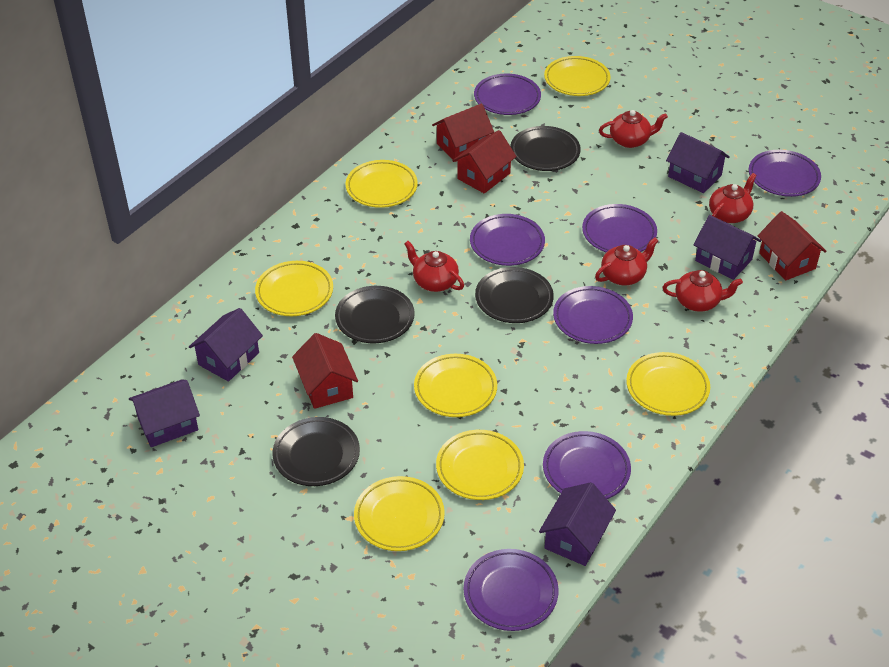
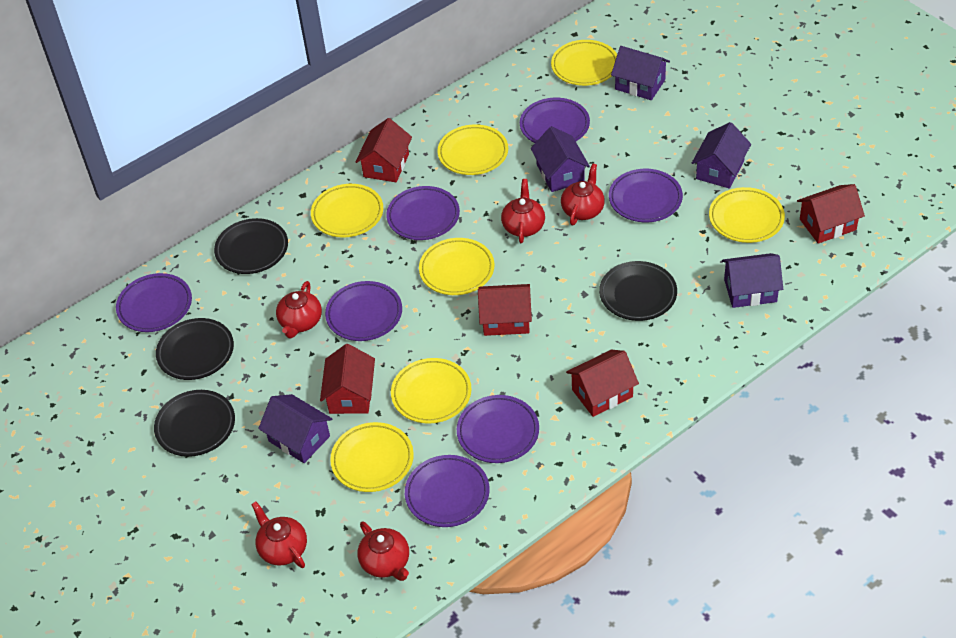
red house: 4 -> 5

